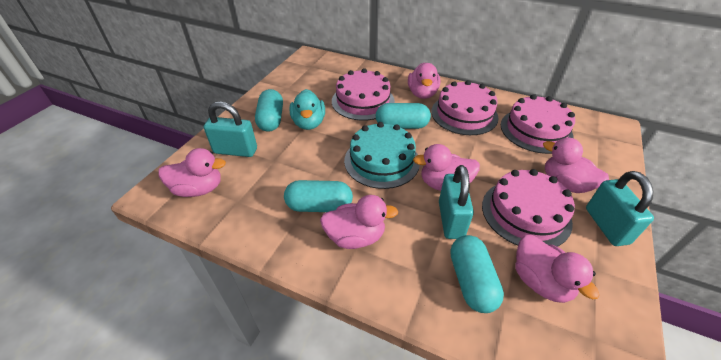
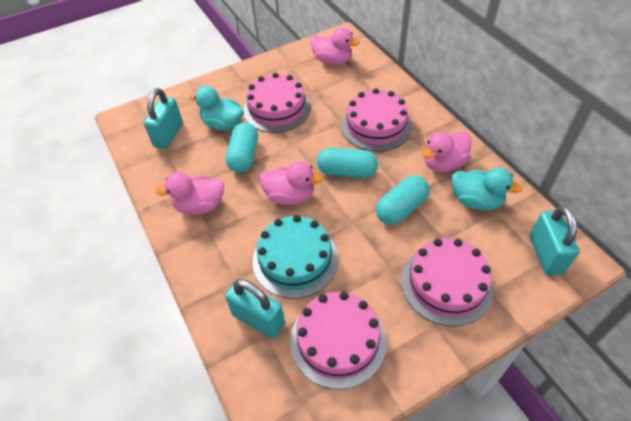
pink duck: 6 -> 4
turquoise capsule: 4 -> 3
turquoise duck: 1 -> 2

